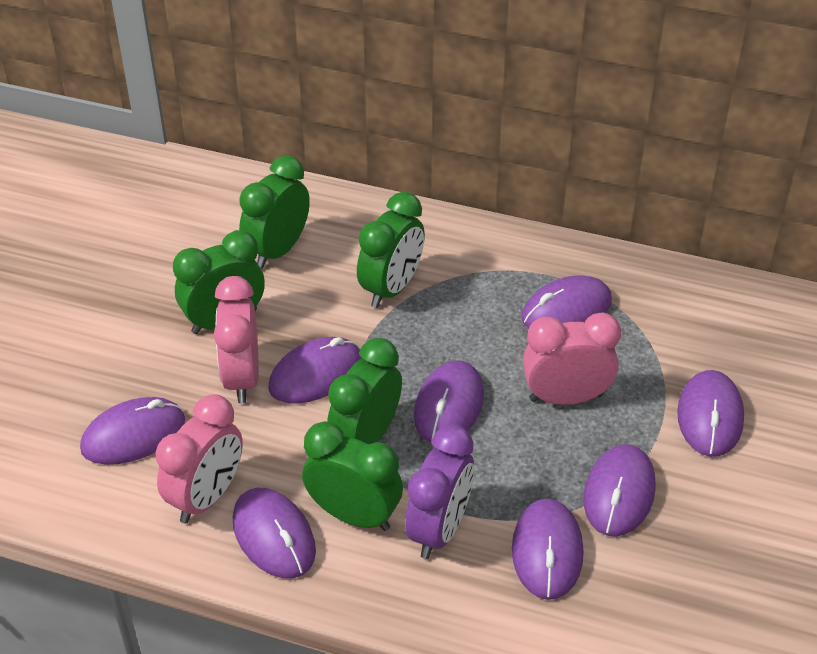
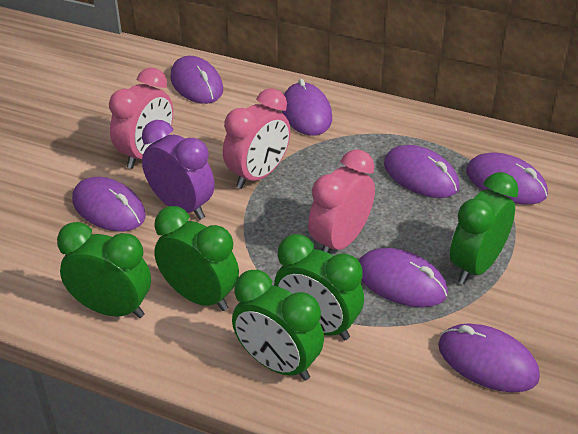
purple mouse: 8 -> 7

